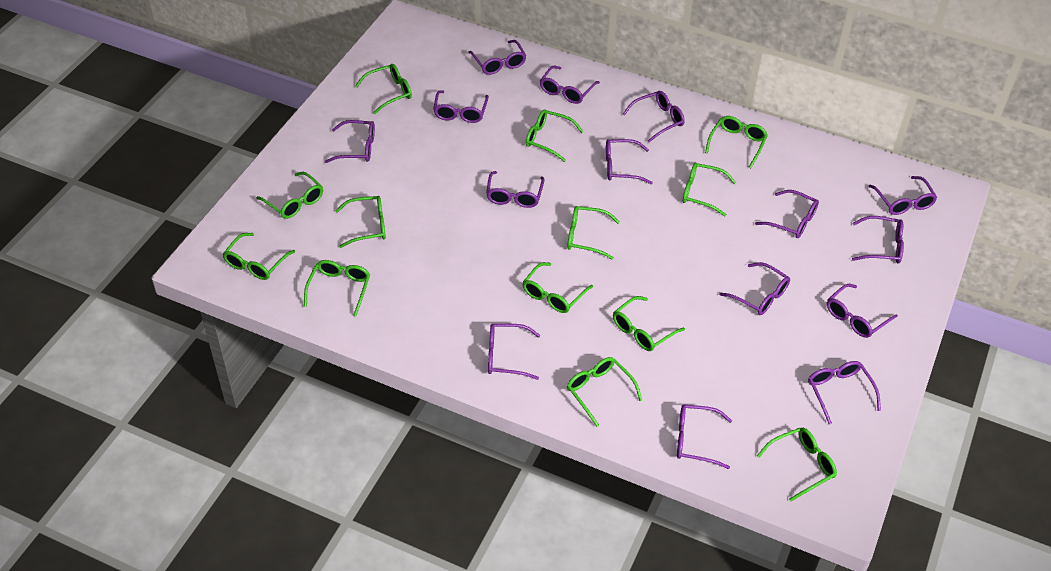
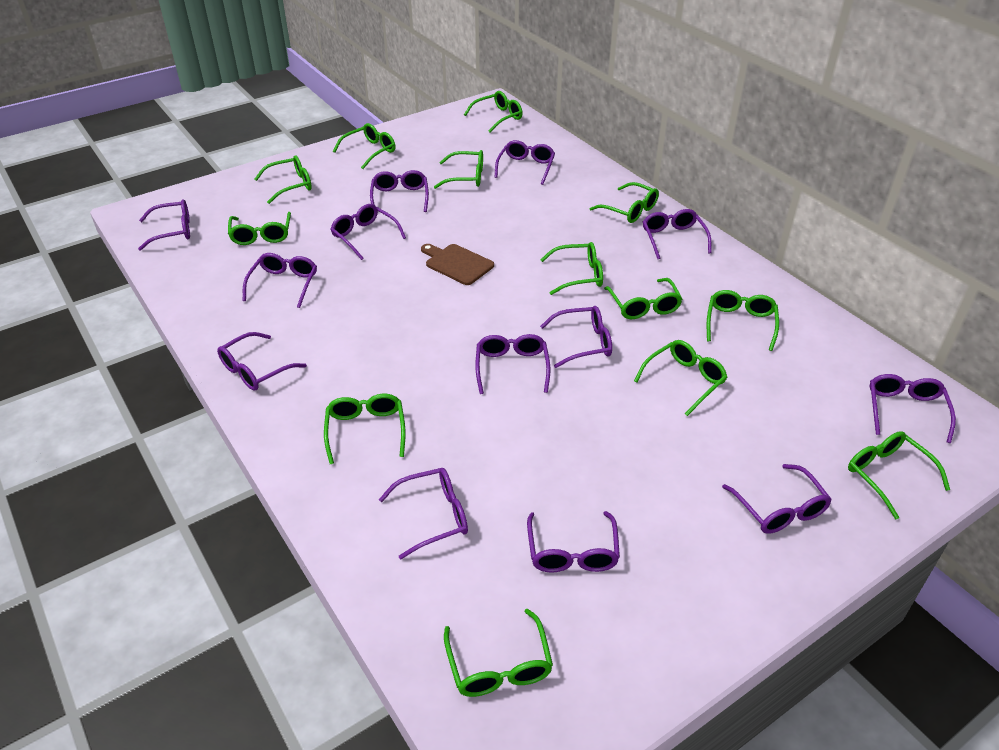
brown cutting board: 0 -> 1
purple glasses: 15 -> 13

